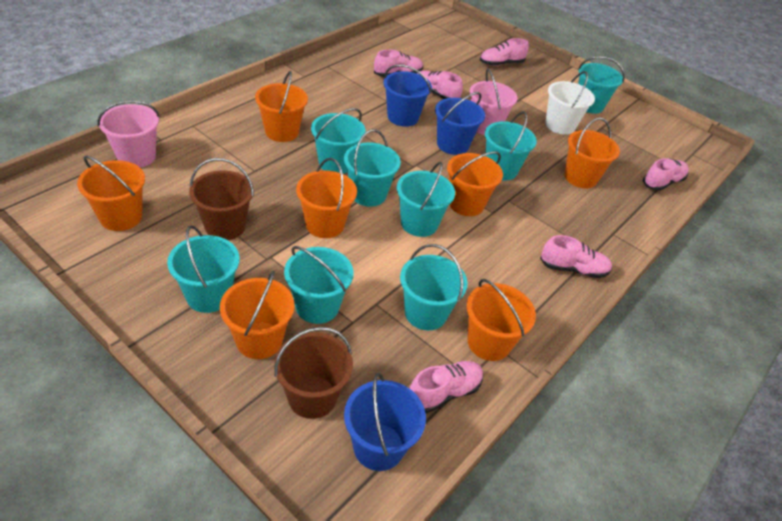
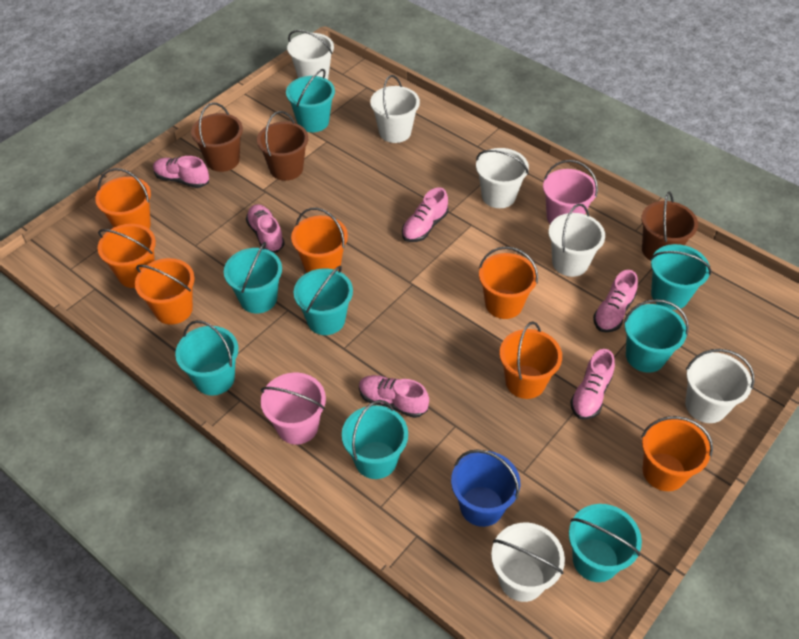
blue bucket: 3 -> 1
brown bucket: 2 -> 3
white bucket: 1 -> 6

